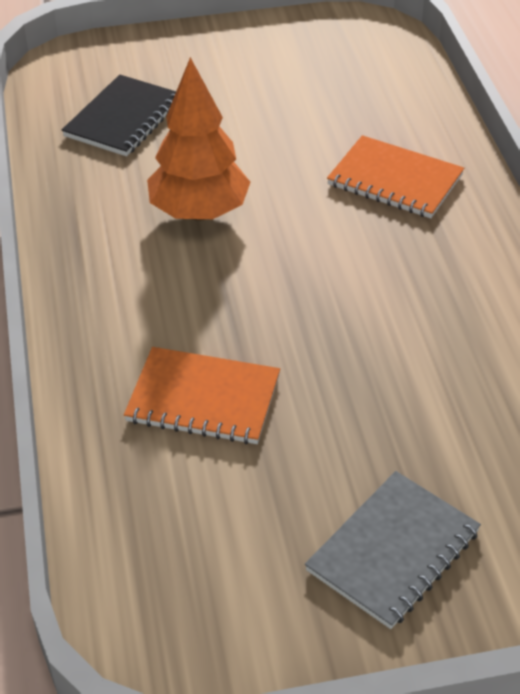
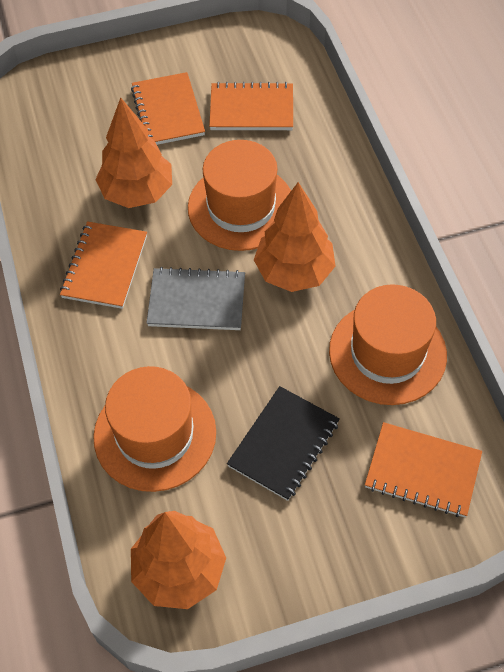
orange hat: 0 -> 3
orange notebook: 2 -> 4
orange tree: 1 -> 3

